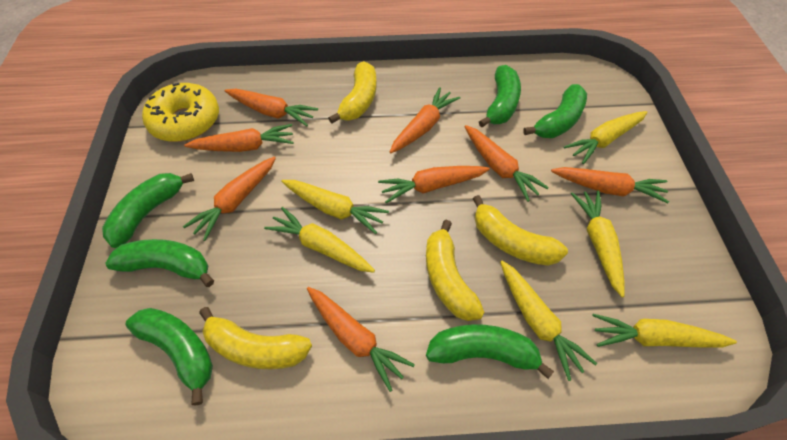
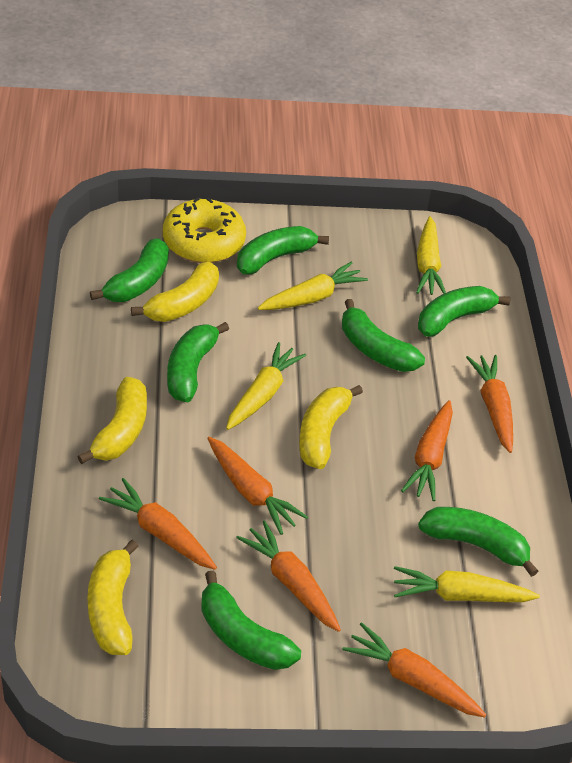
green banana: 6 -> 7
orange carrot: 8 -> 6
yellow carrot: 6 -> 4

